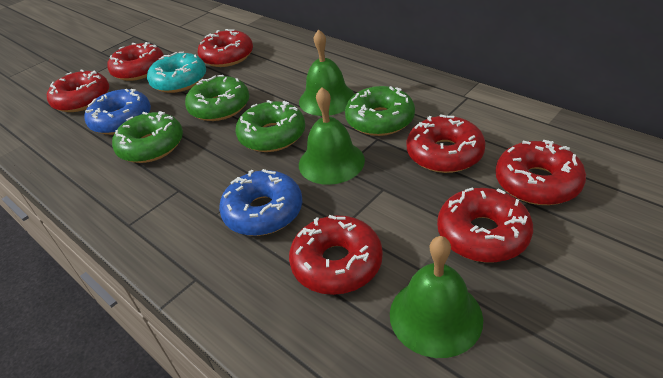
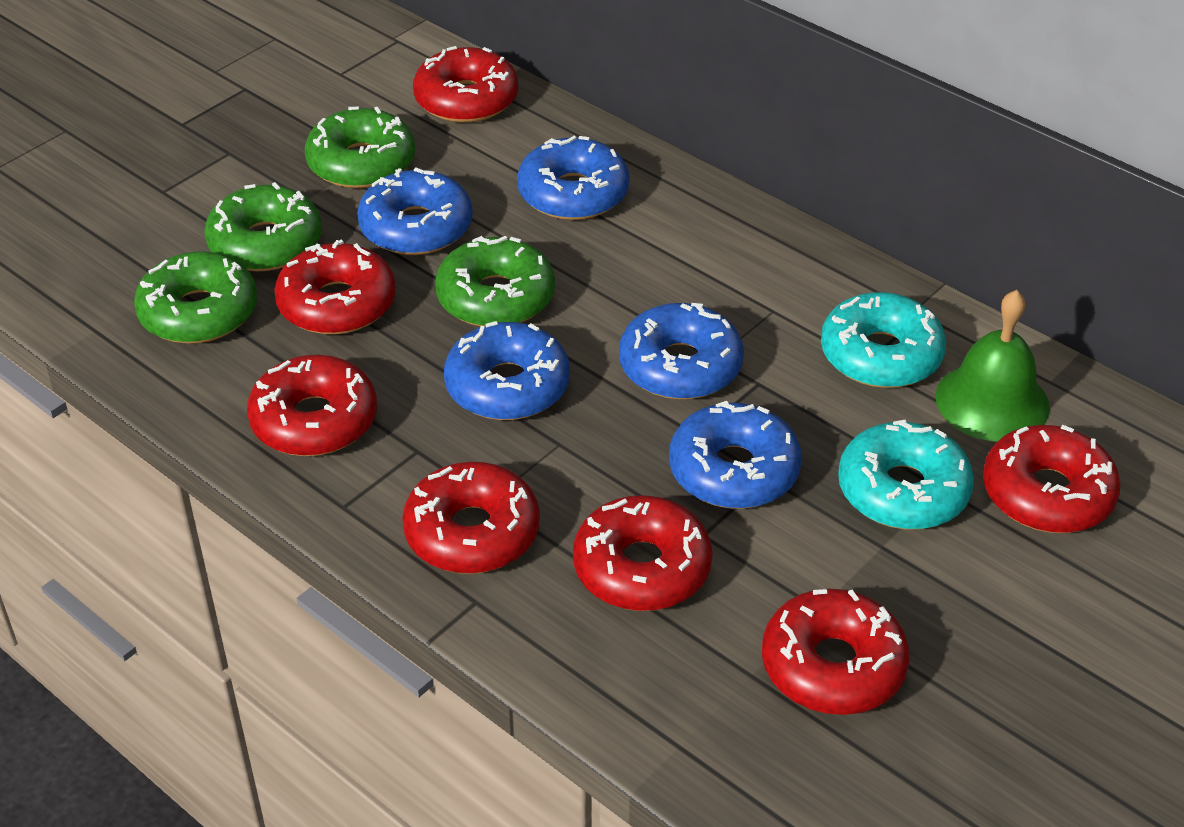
blue donut: 2 -> 5
green bell: 3 -> 1
turquoise donut: 1 -> 2

